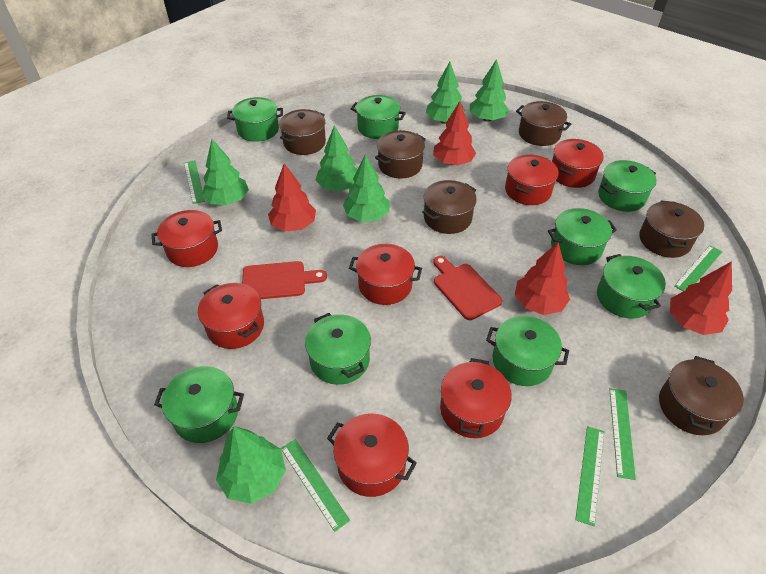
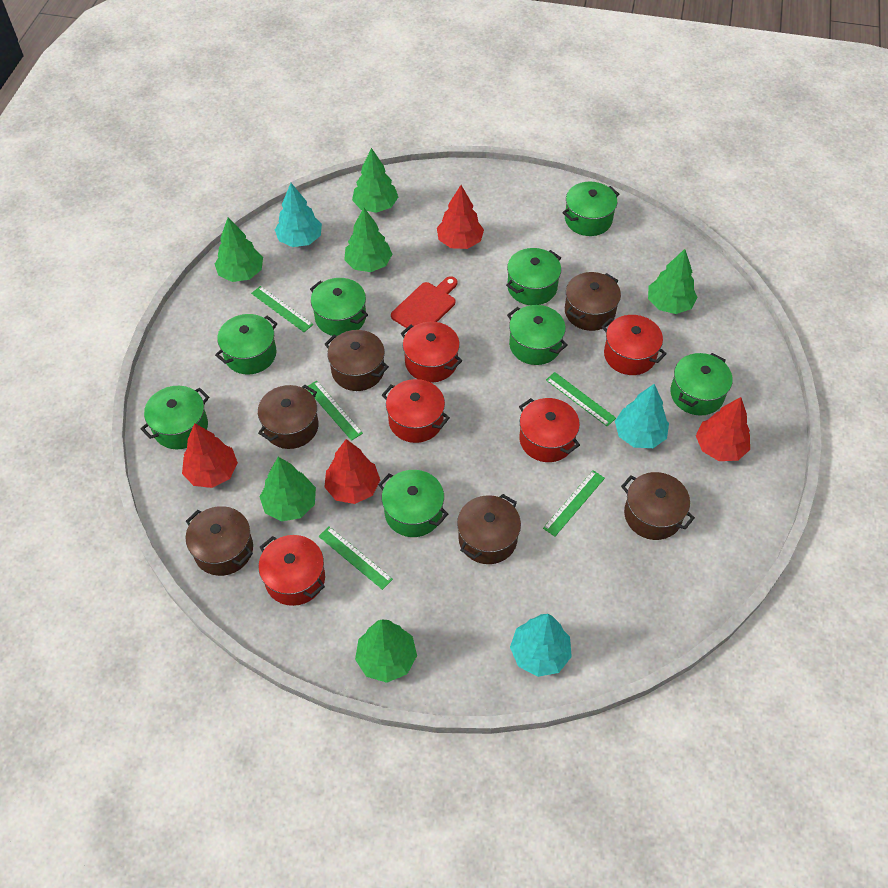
red cutting board: 2 -> 1
red pot: 7 -> 5
turquoise tree: 0 -> 3

